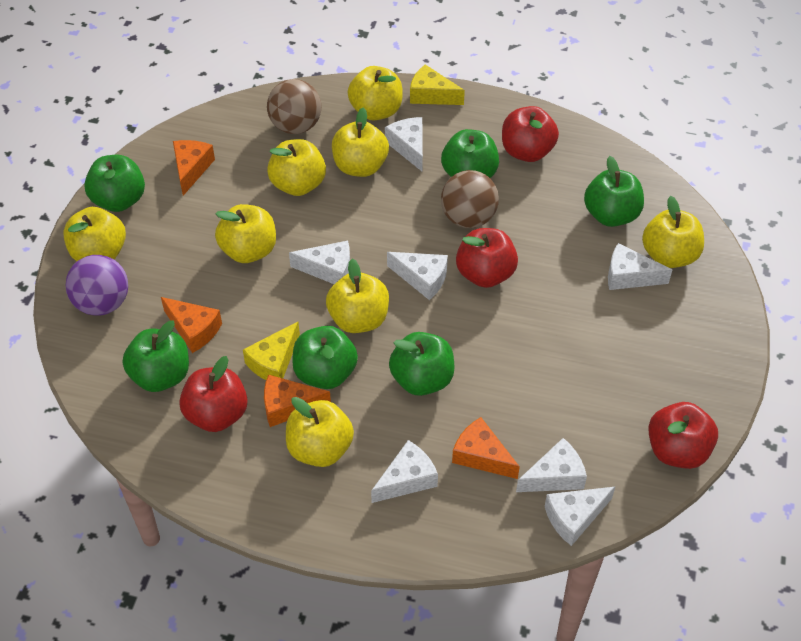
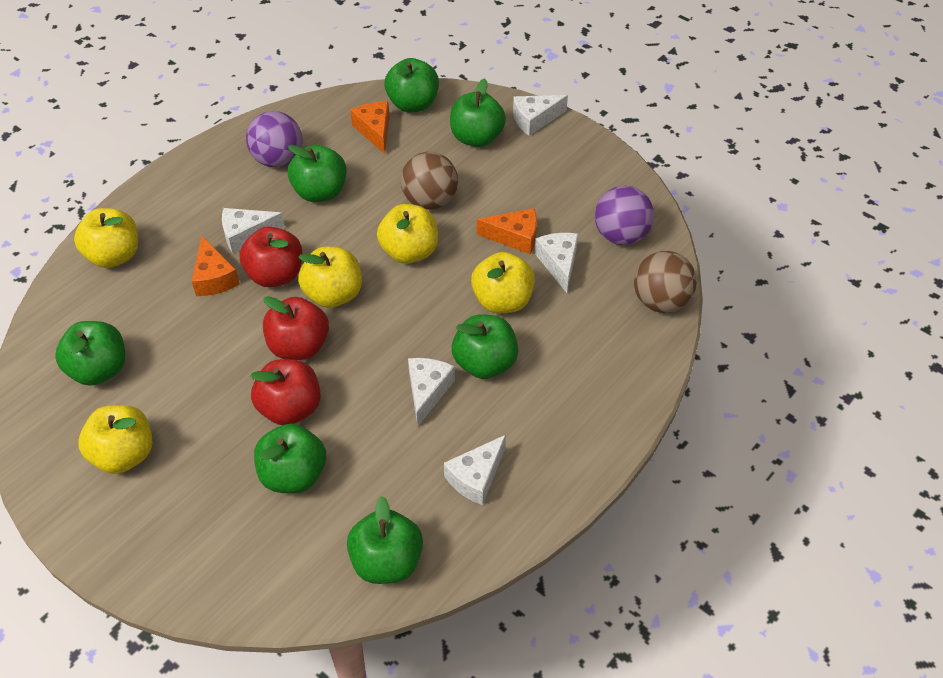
green apple: 6 -> 7
orange cheese: 4 -> 3
purple ball: 1 -> 2
red apple: 4 -> 3
white cheese: 7 -> 5
yellow apple: 8 -> 5
yellow cheese: 2 -> 0

